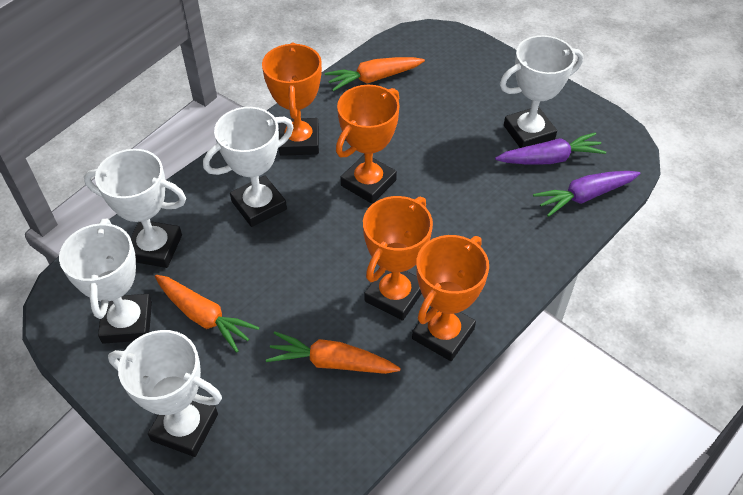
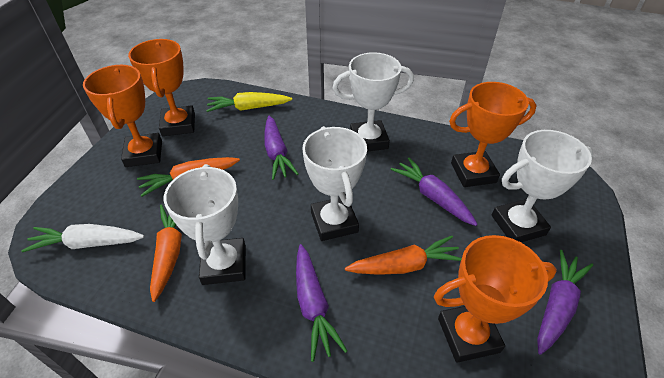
purple carrot: 2 -> 4
white carrot: 0 -> 1
white trophy: 5 -> 4
yellow carrot: 0 -> 1

